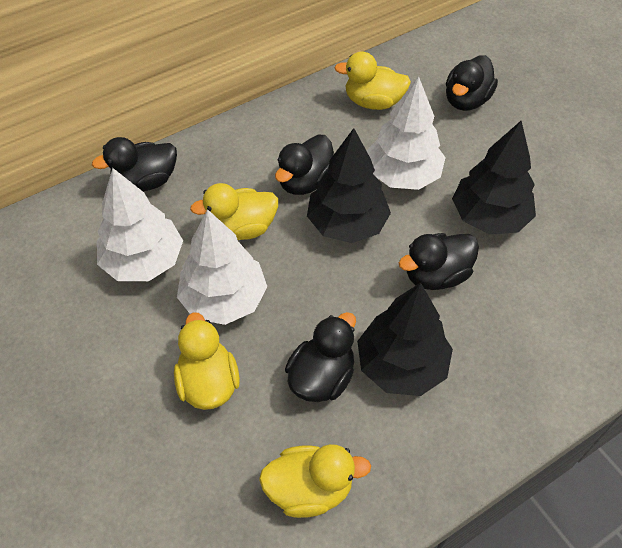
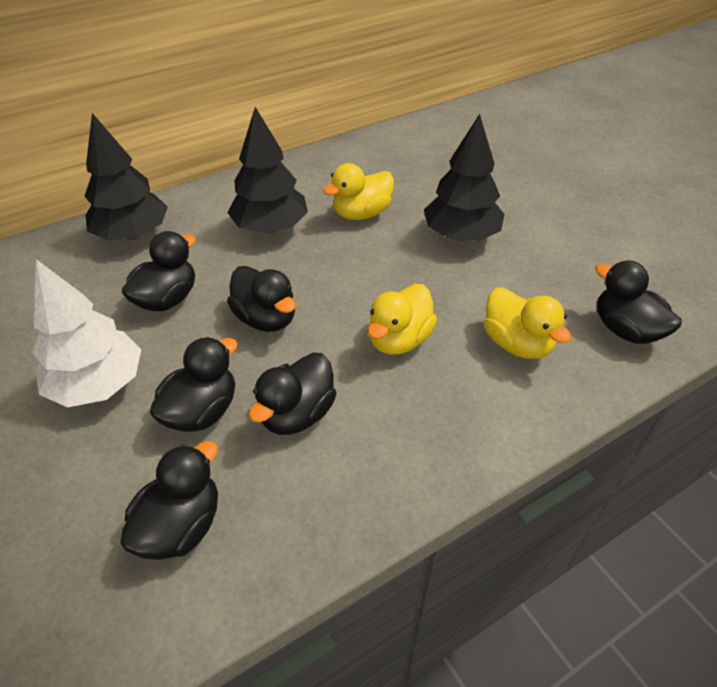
black duck: 5 -> 6
white tree: 3 -> 1
yellow duck: 4 -> 3

